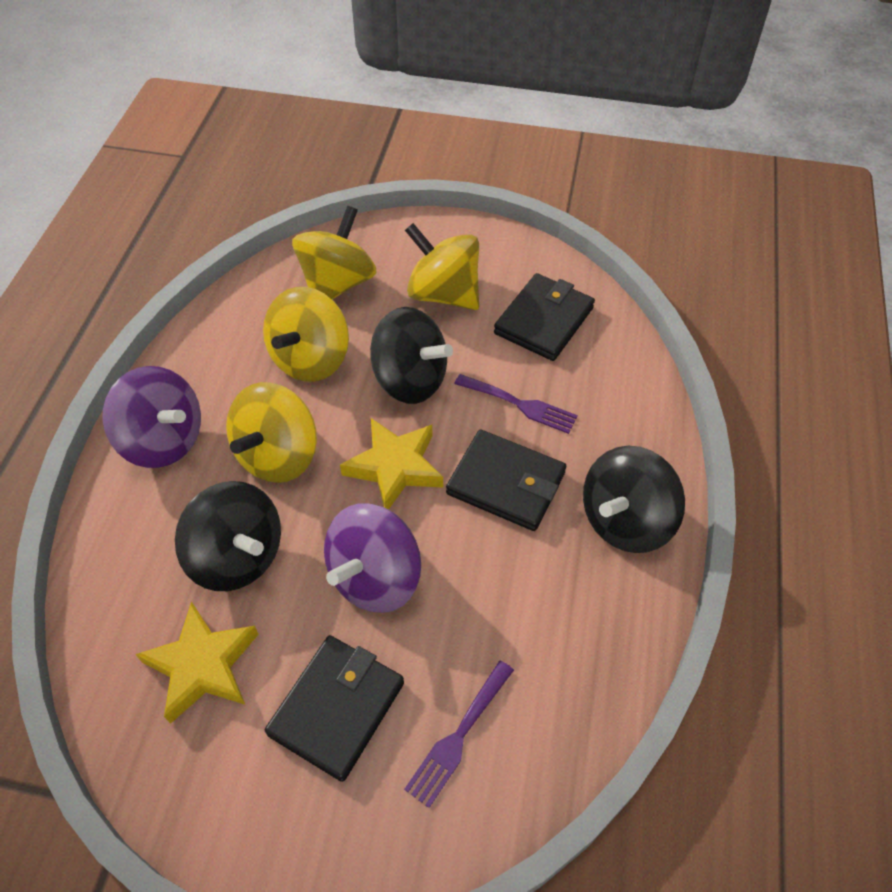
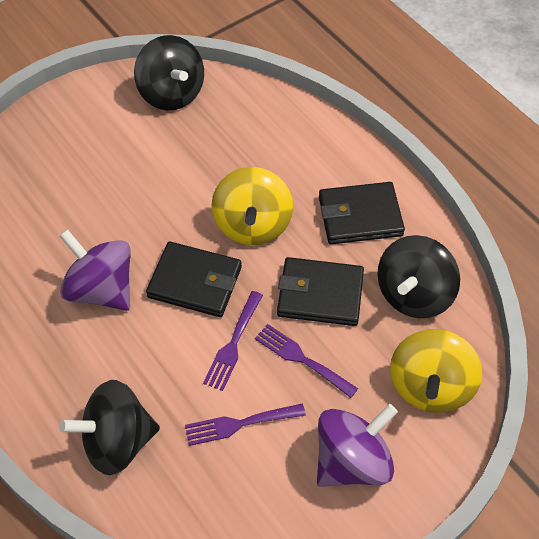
purple fork: 2 -> 3
yellow spinning top: 4 -> 2
yellow star: 2 -> 0

